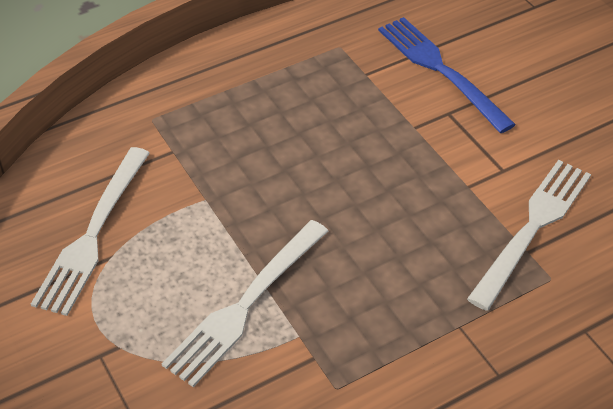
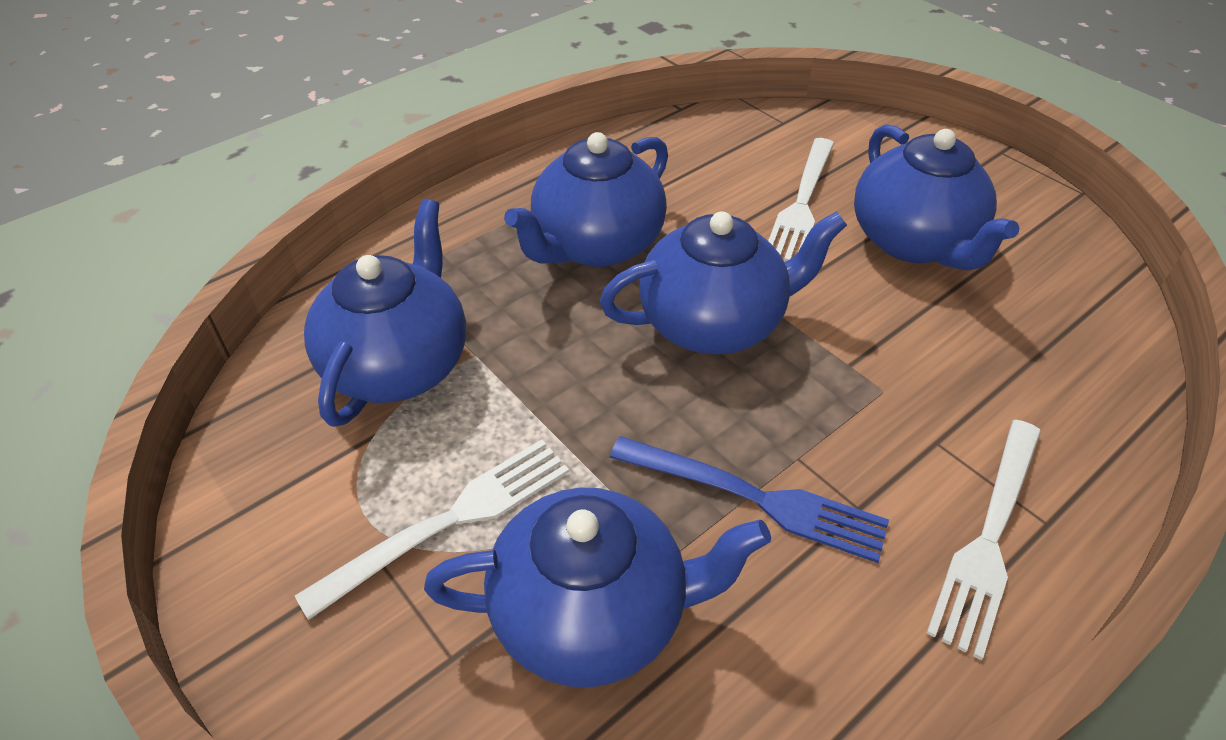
blue teapot: 0 -> 5

